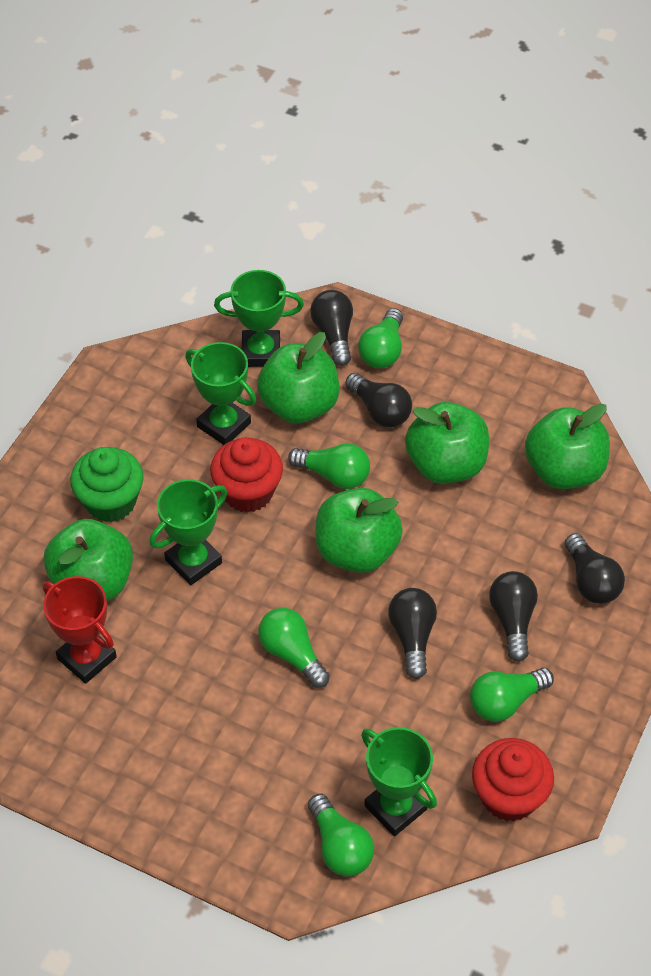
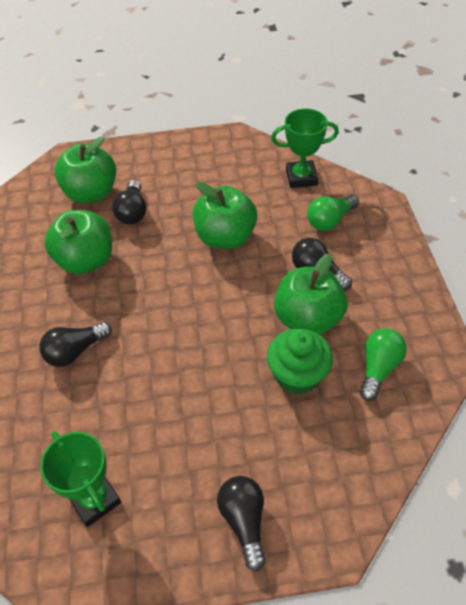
black light bulb: 5 -> 4
green apple: 5 -> 4
green light bulb: 5 -> 2
green trophy: 4 -> 2
red cupcake: 2 -> 0
red trophy: 1 -> 0

